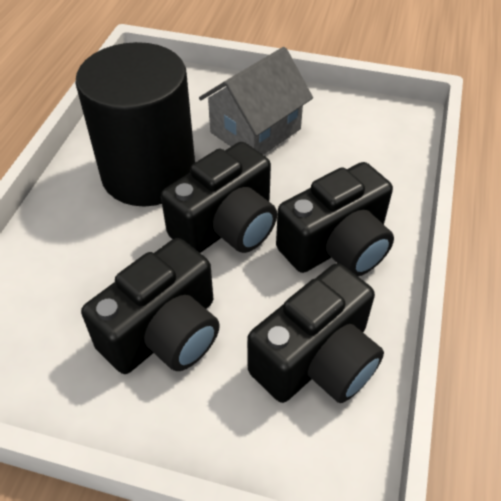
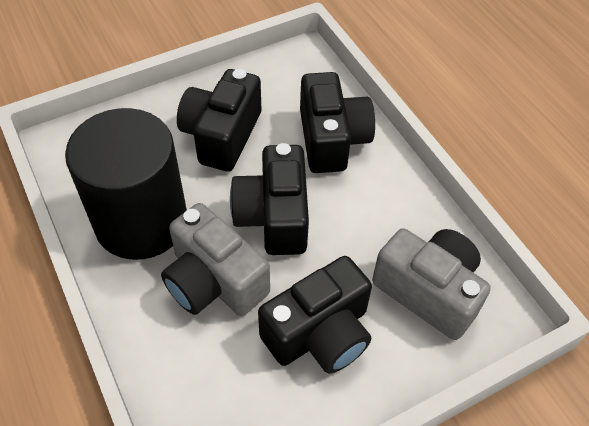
grey camera: 0 -> 2
grey house: 1 -> 0

